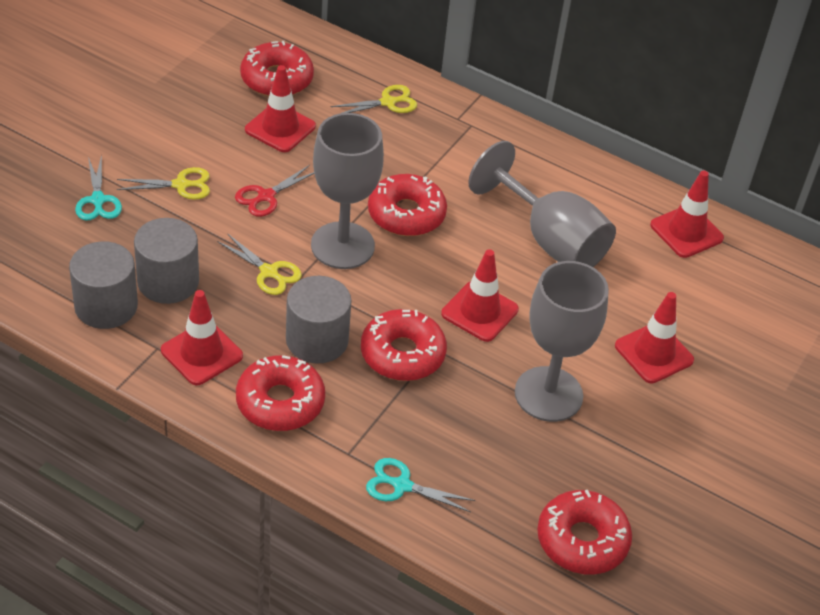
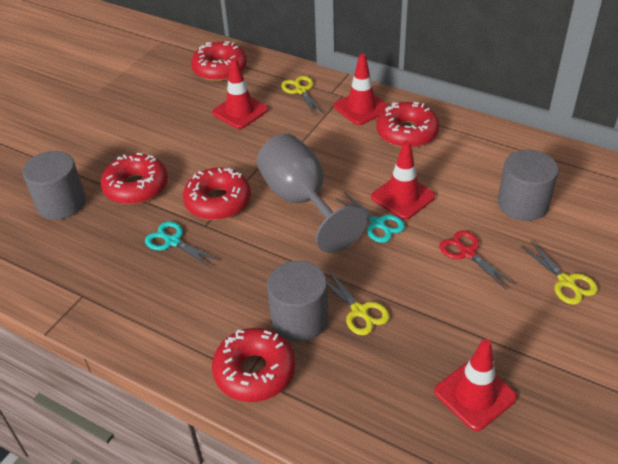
grey goblet: 3 -> 1
red traffic cone: 5 -> 4

